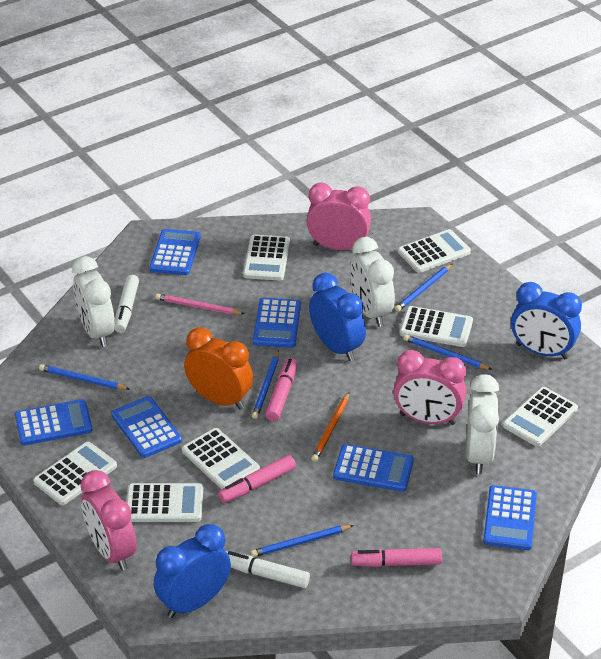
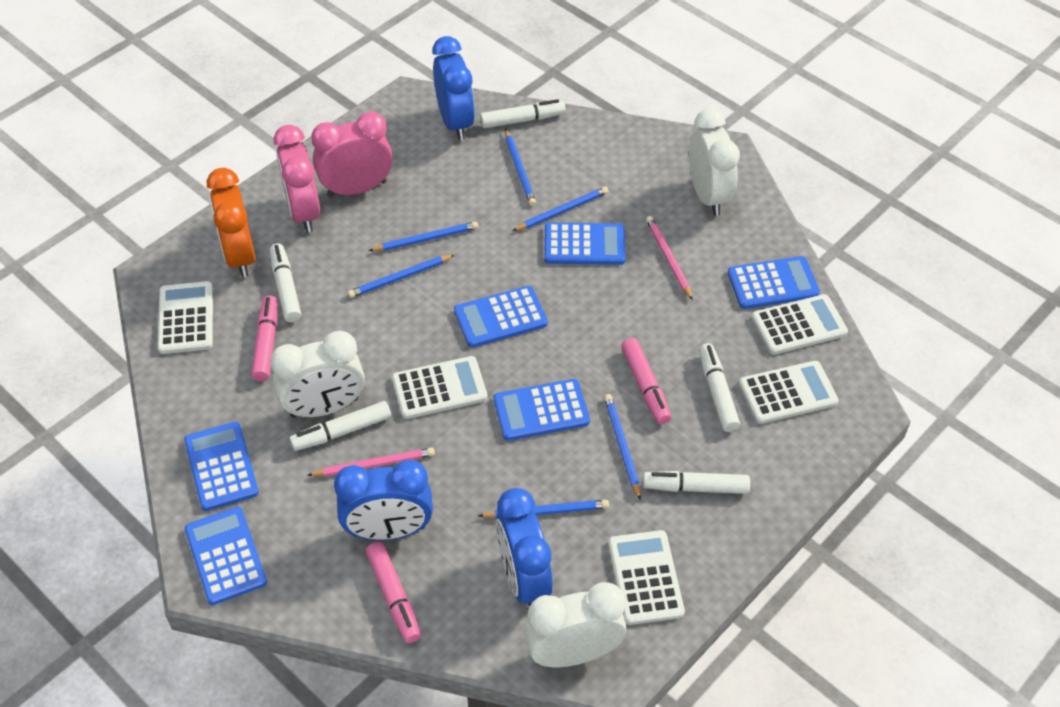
blue pencil: 5 -> 6
orange pencil: 1 -> 0
pink clock: 3 -> 2
pink pencil: 1 -> 2
white calculator: 7 -> 5
white marker: 2 -> 5

